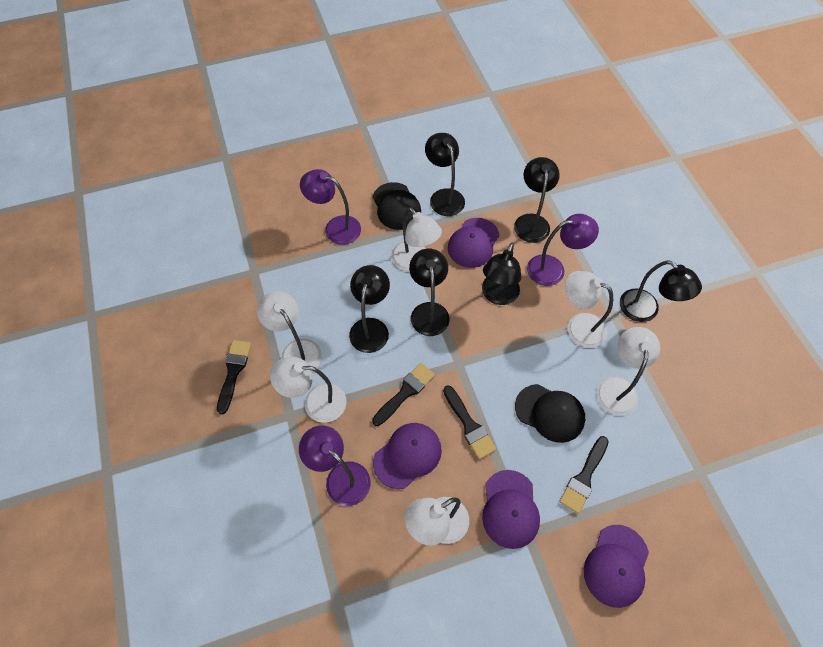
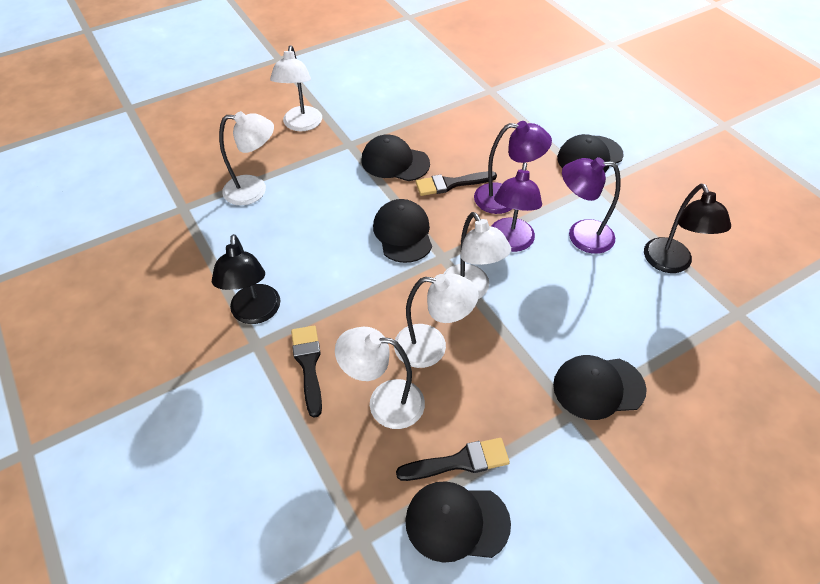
black brush: 4 -> 3
black cap: 2 -> 5
black lamp: 6 -> 2
purple cap: 4 -> 0
white lamp: 6 -> 5

